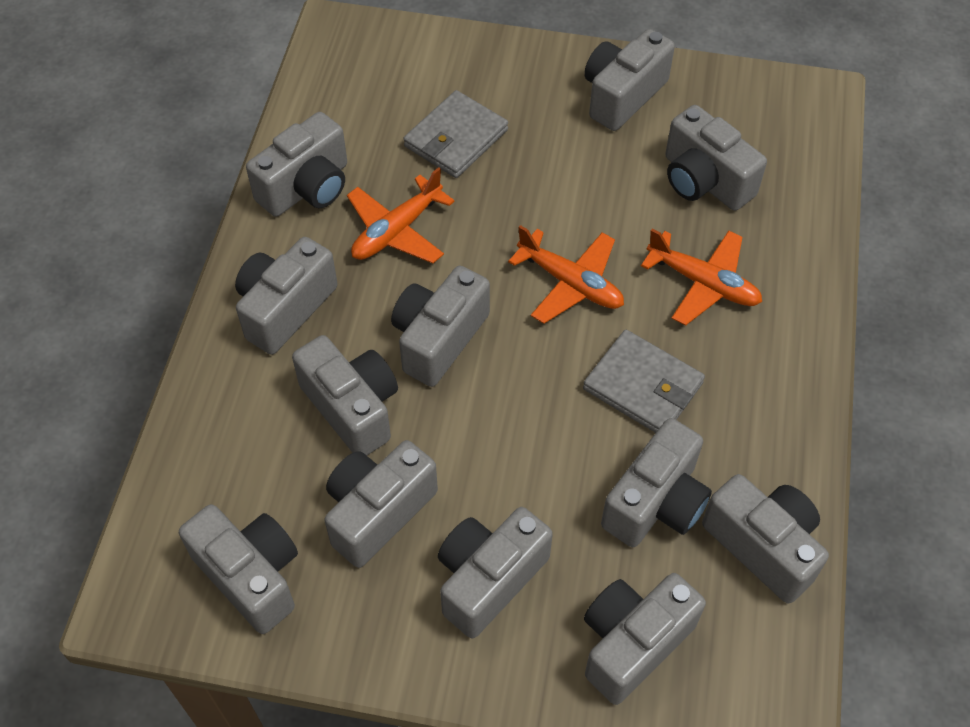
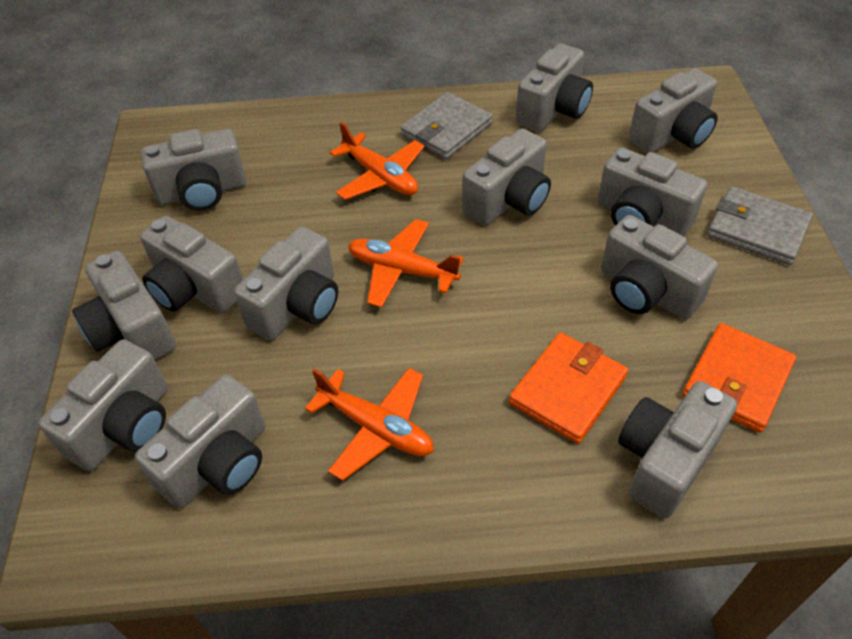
orange wallet: 0 -> 2

